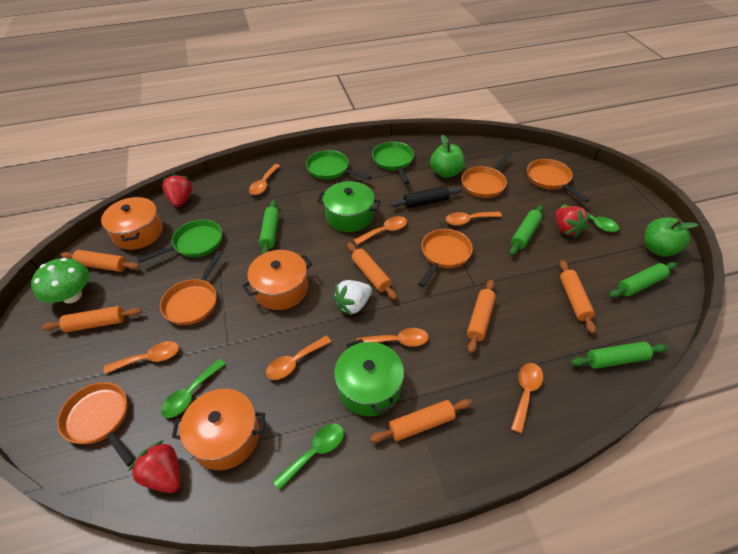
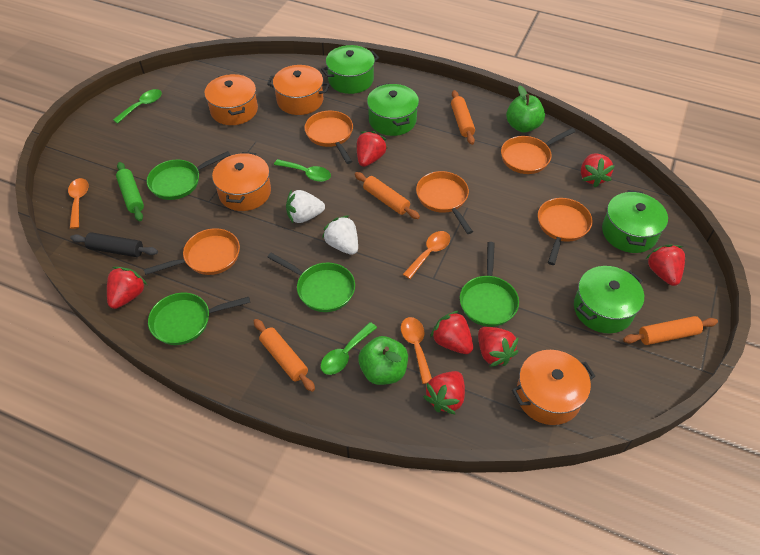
green mushroom: 1 -> 0
green pan: 3 -> 4
green pot: 2 -> 4
green rolling pin: 4 -> 1
orange pot: 3 -> 4
orange rolling pin: 6 -> 4
orange spoon: 7 -> 3
red strawberry: 3 -> 7
white strawberry: 1 -> 2

